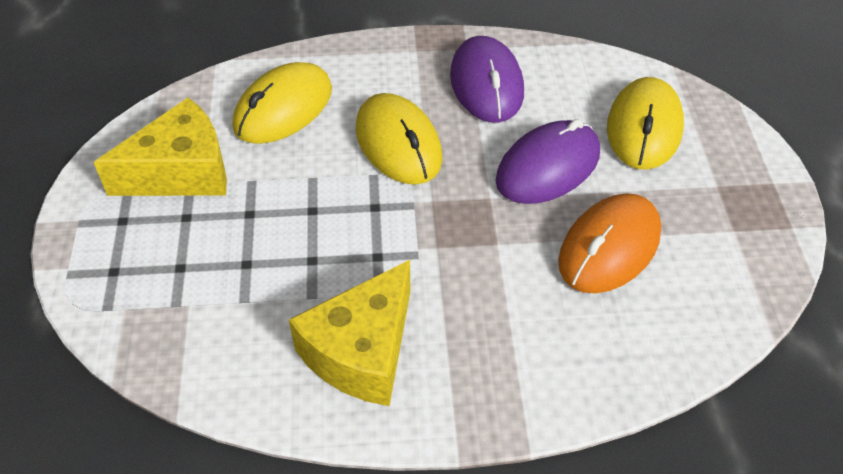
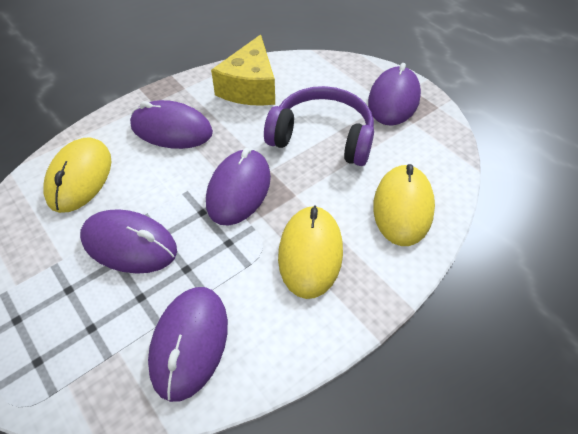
orange mouse: 1 -> 0
purple headphones: 0 -> 1
purple mouse: 2 -> 5
yellow cheese: 2 -> 1

